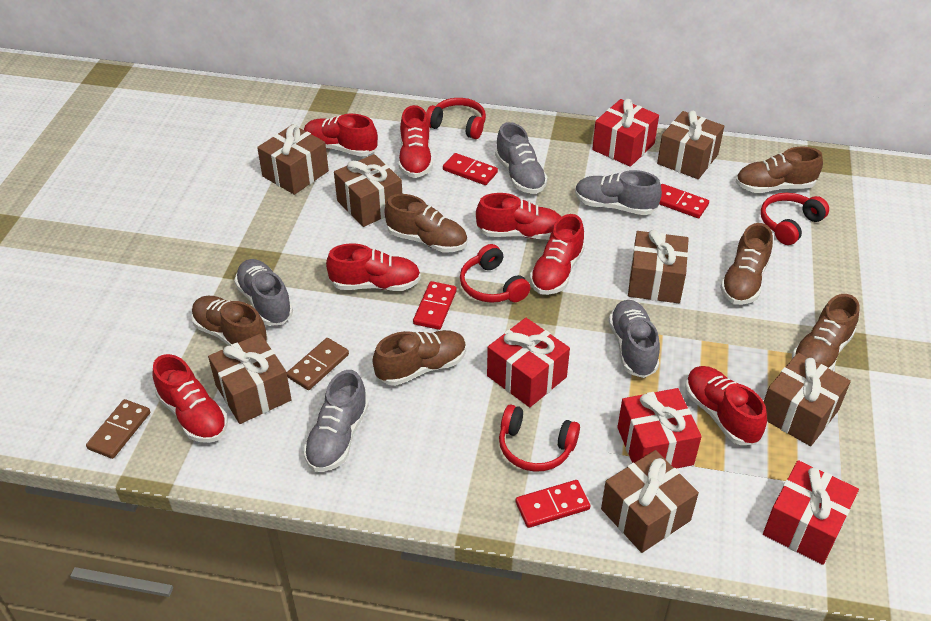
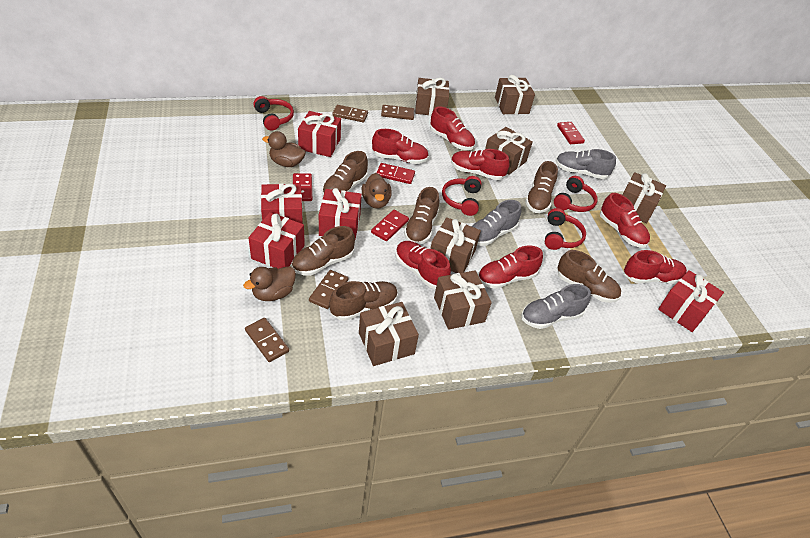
brown domino: 2 -> 4
brown duck: 0 -> 3
grey shoe: 5 -> 3
red gift: 4 -> 5

